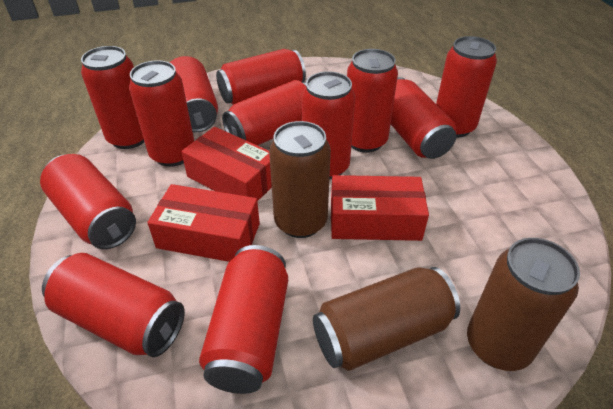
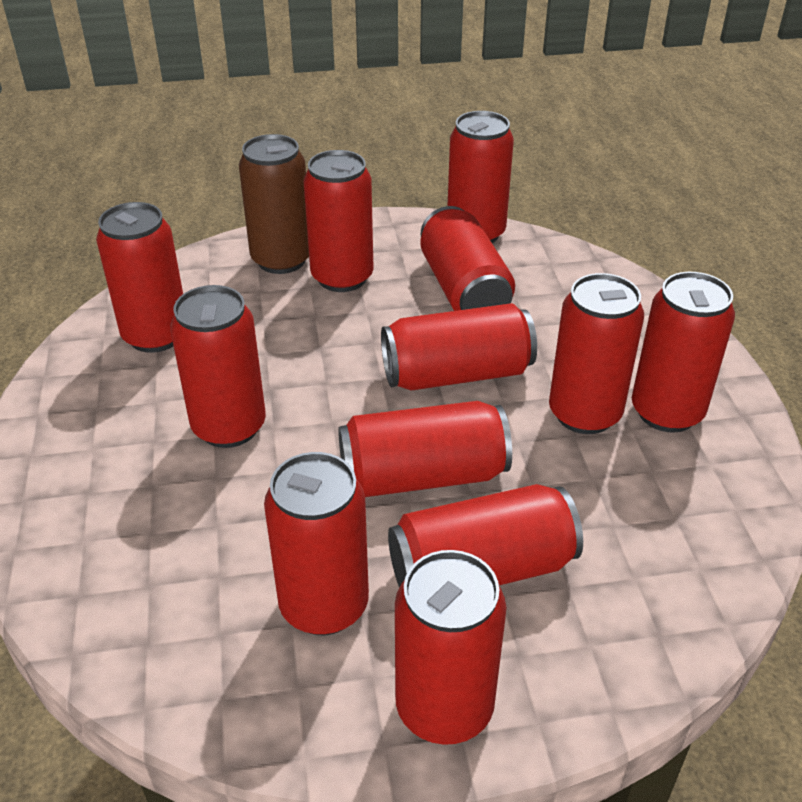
brown can: 3 -> 1
red box: 3 -> 0

